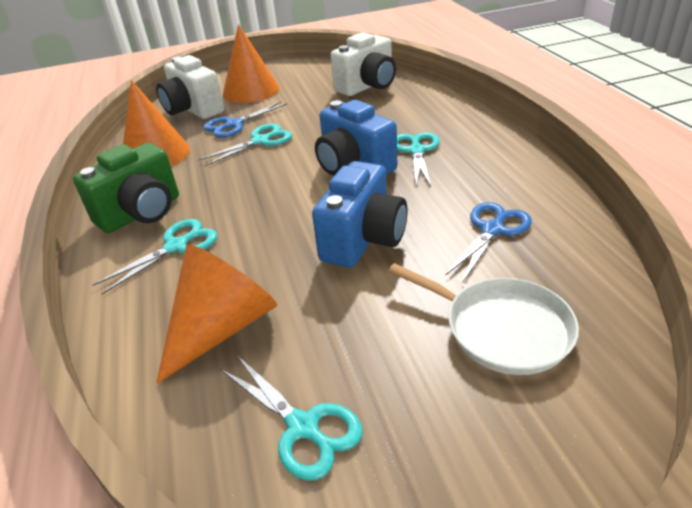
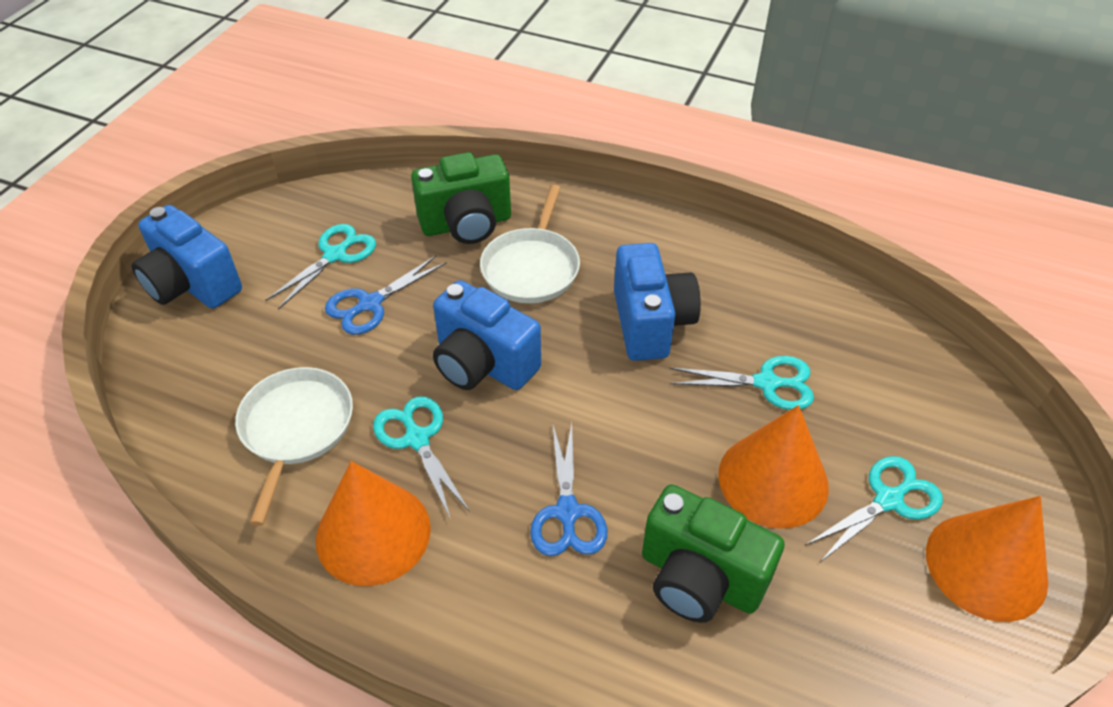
blue camera: 2 -> 3
green camera: 1 -> 2
white camera: 2 -> 0
white pan: 1 -> 2

